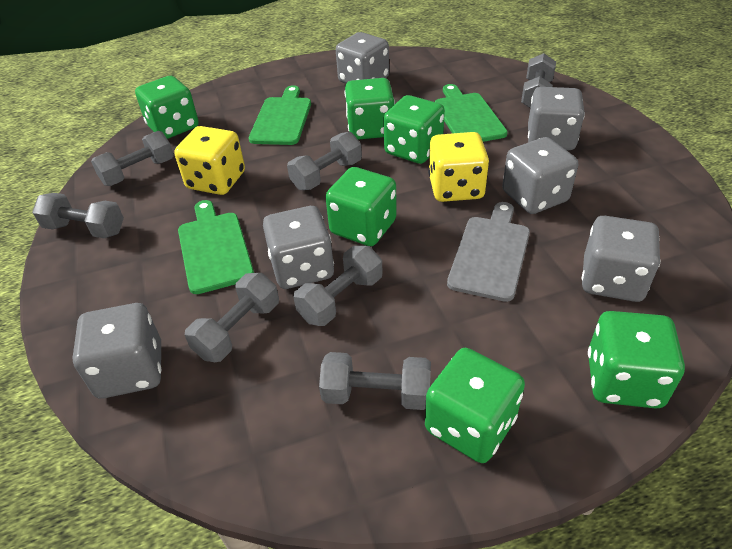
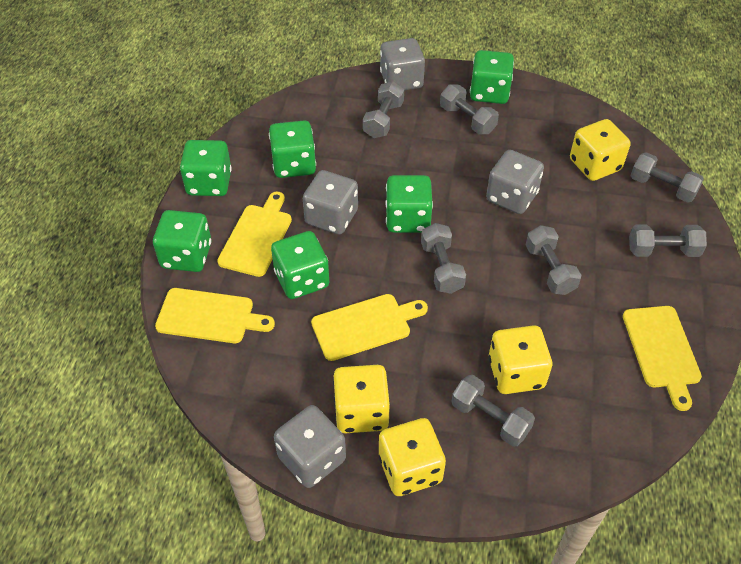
green cutting board: 3 -> 0
grey cutting board: 1 -> 0
grey dice: 6 -> 4
yellow cutting board: 0 -> 4
yellow dice: 2 -> 4

